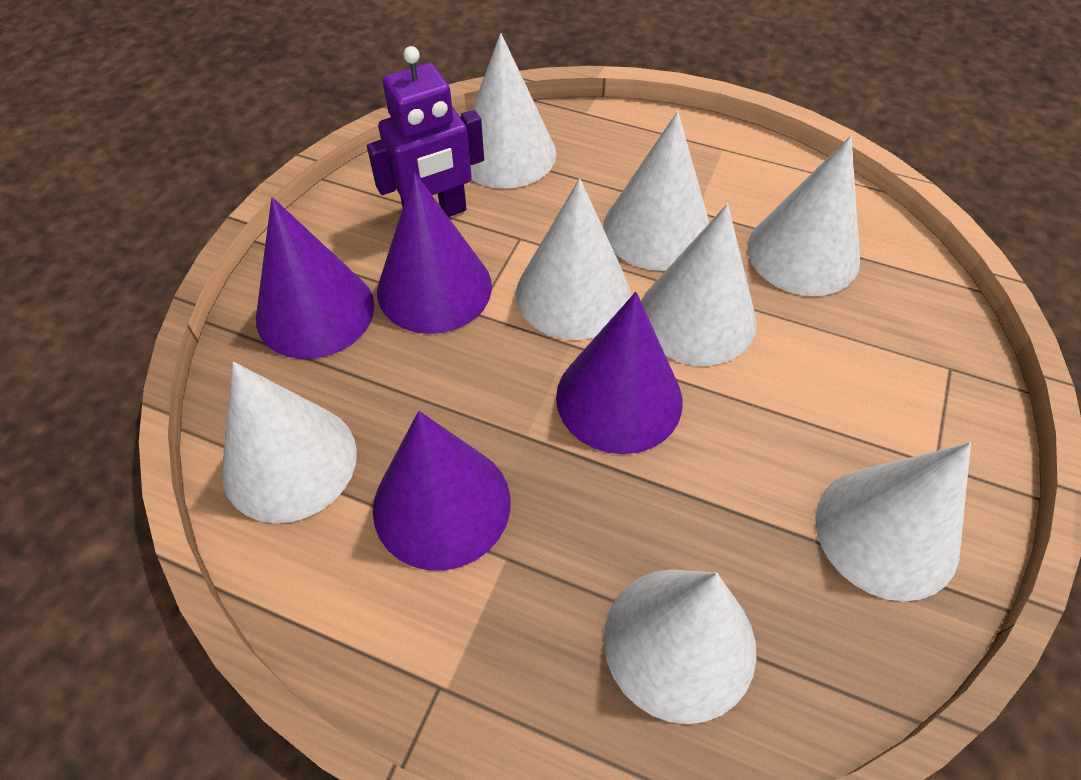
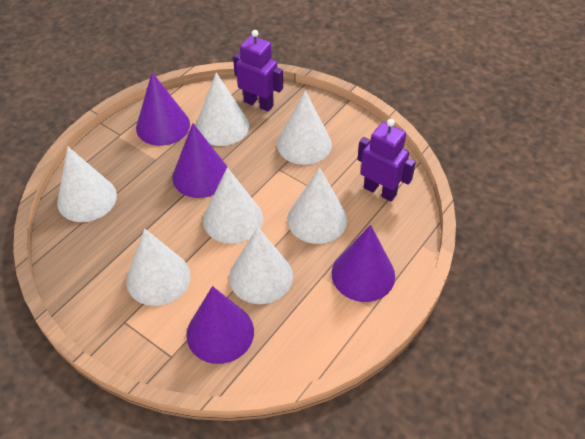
purple robot: 1 -> 2
white cone: 8 -> 7

